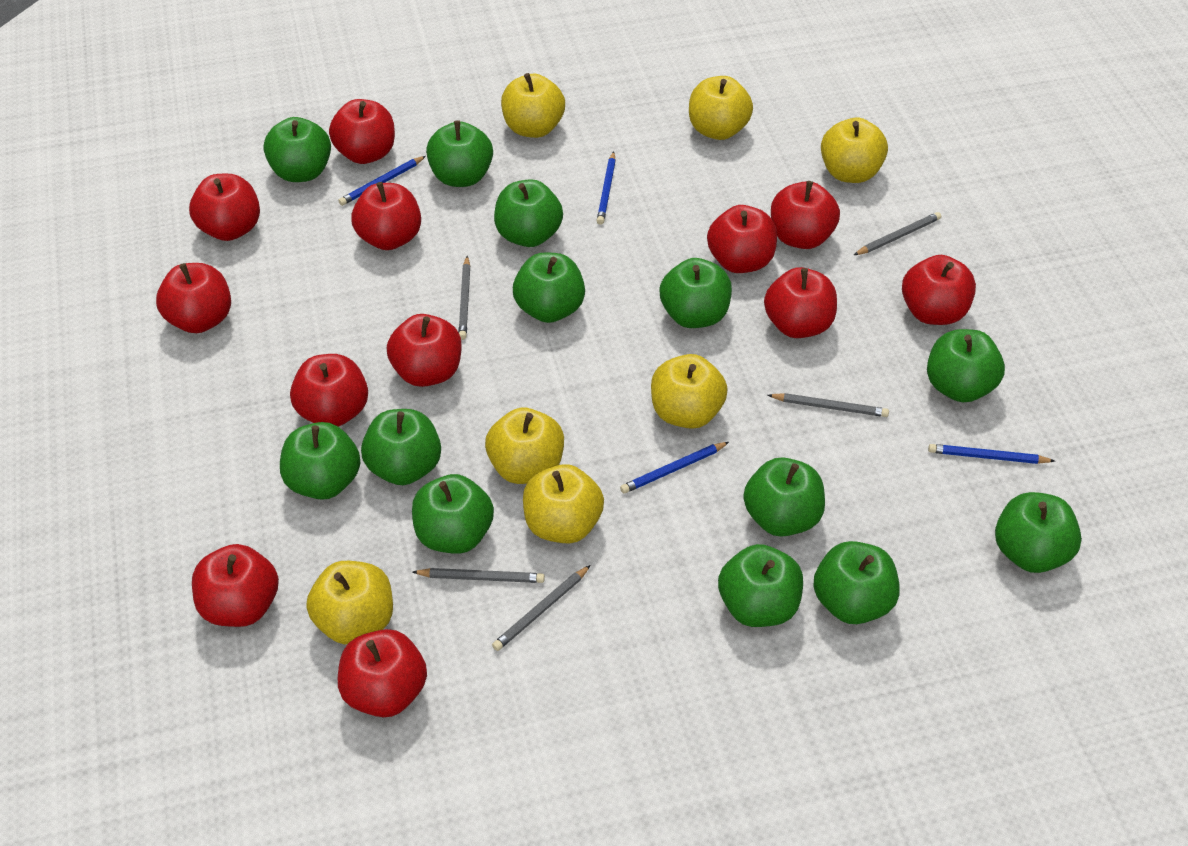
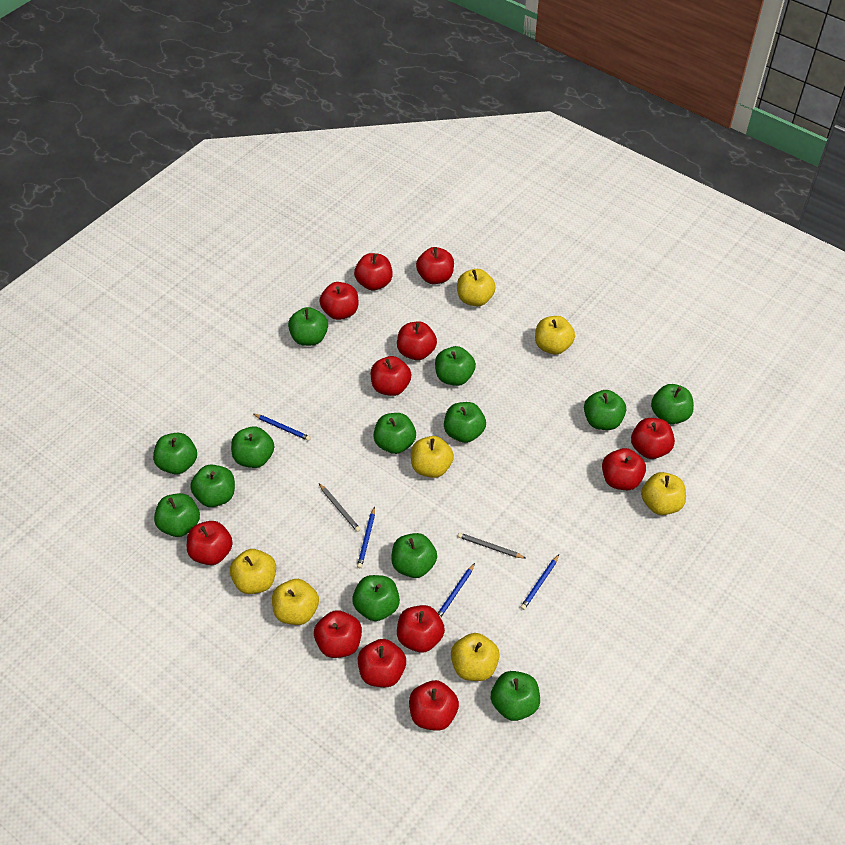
grey pencil: 5 -> 2

